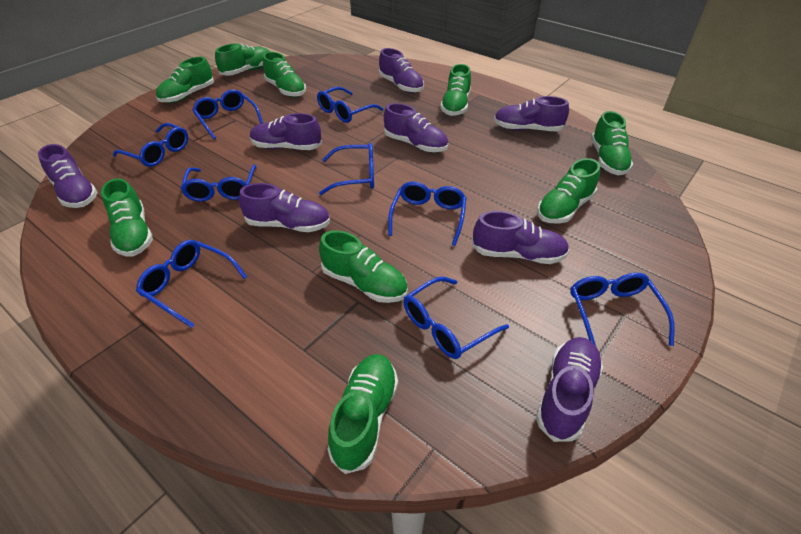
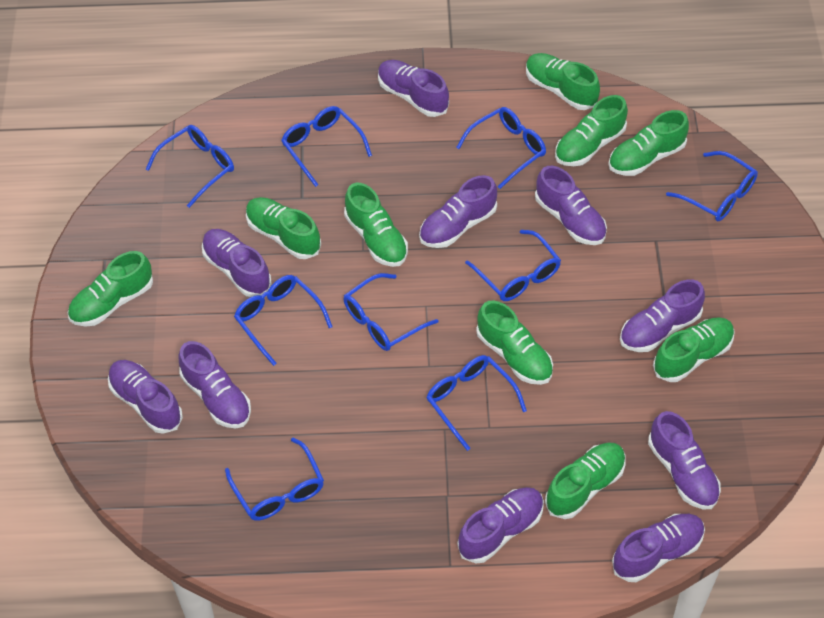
purple shoe: 8 -> 10

